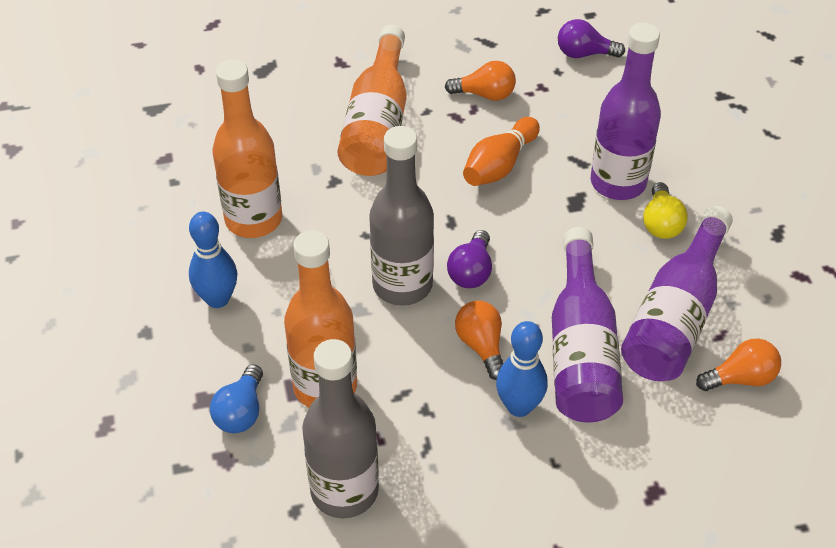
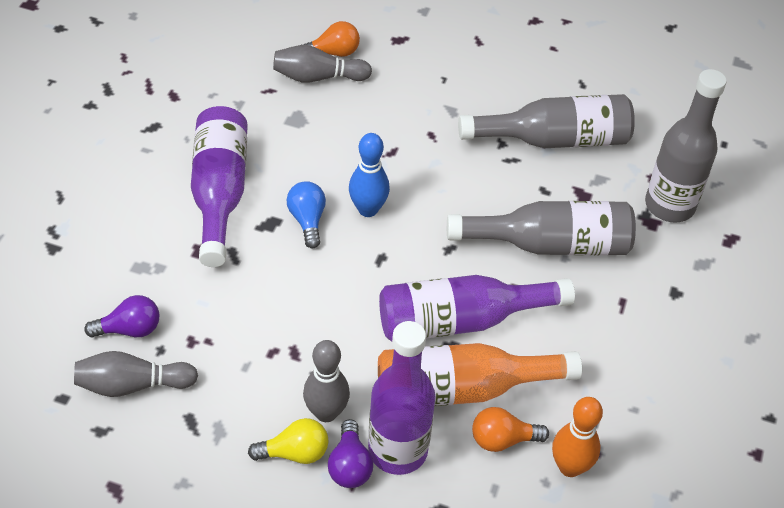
blue bowling pin: 2 -> 1
grey bottle: 2 -> 3
grey bowling pin: 0 -> 3
orange bottle: 3 -> 1
orange light bulb: 3 -> 2

